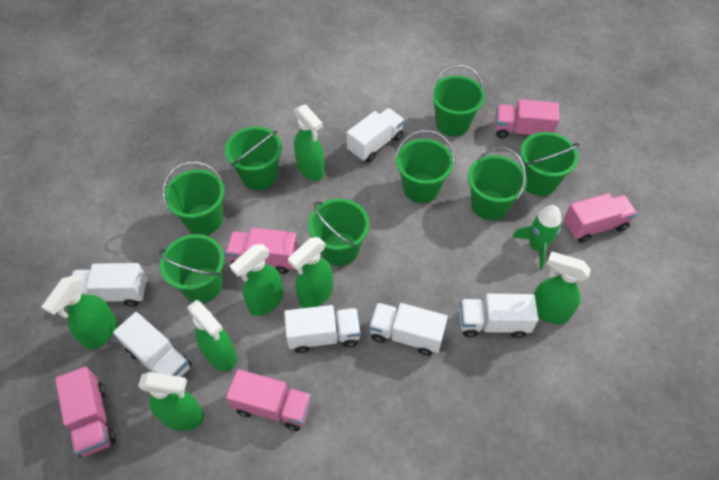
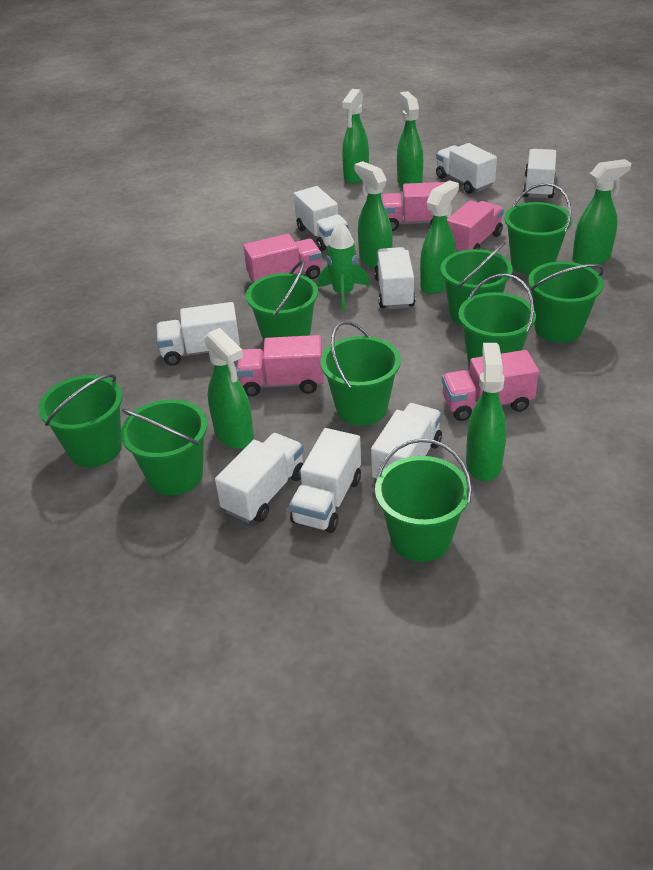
green bucket: 8 -> 9
white truck: 6 -> 8

